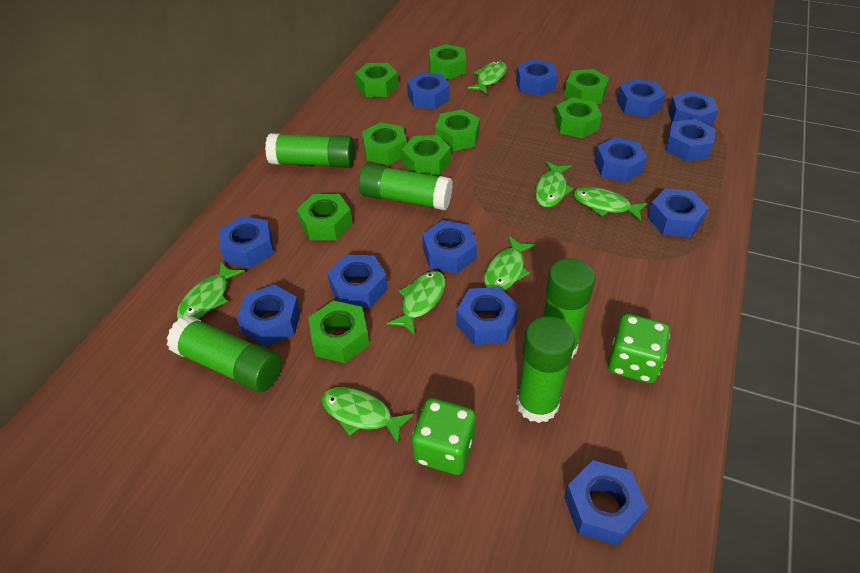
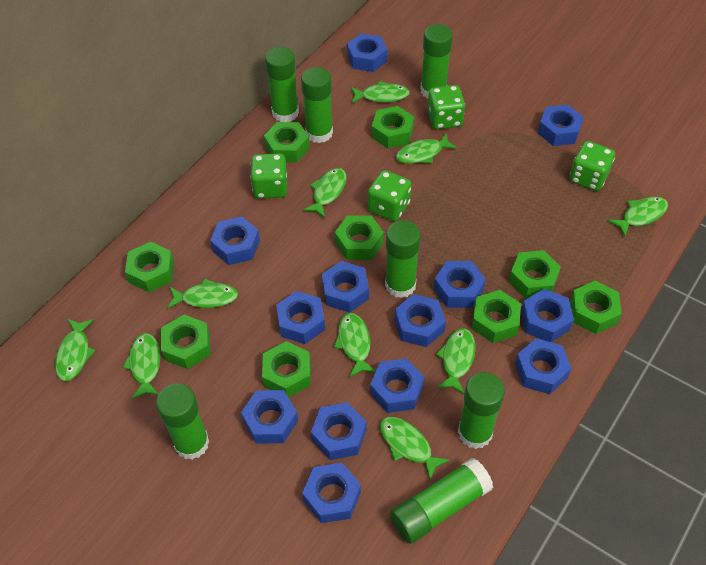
green dice: 2 -> 4
green fish: 7 -> 10
green glue stick: 5 -> 7

